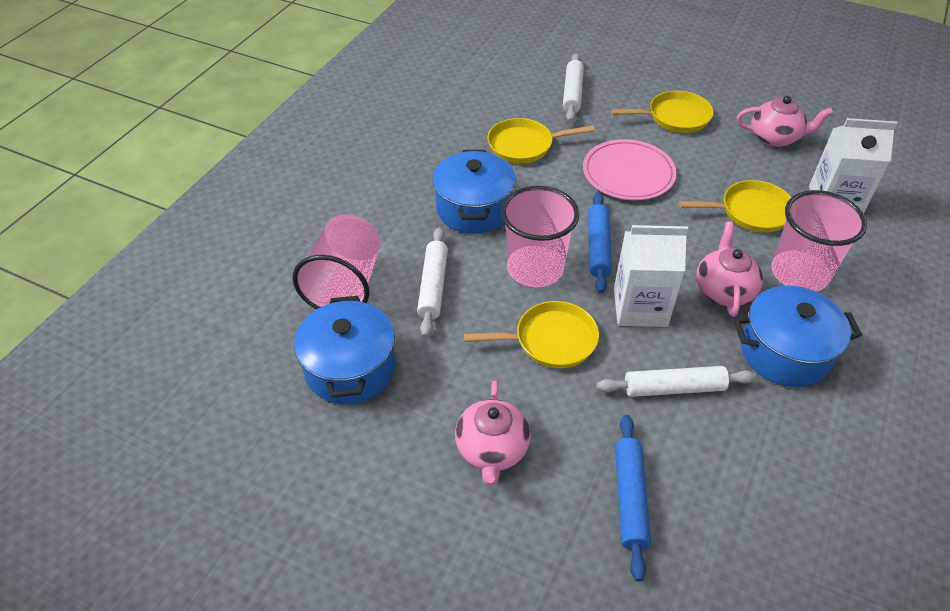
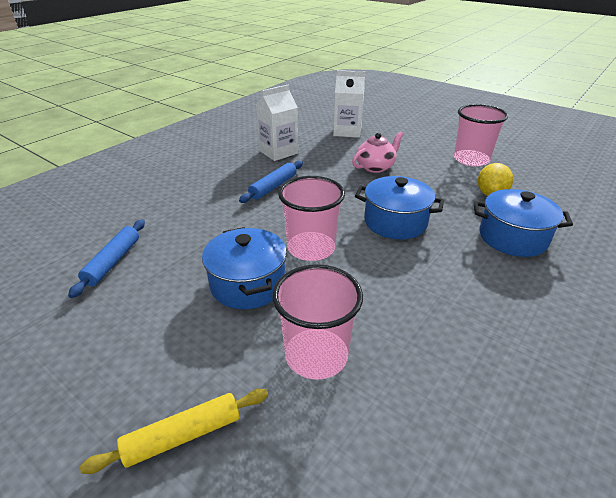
pink plate: 1 -> 0
pink teapot: 3 -> 1
white rolling pin: 3 -> 0
yellow lemon: 0 -> 1
yellow pan: 4 -> 0
yellow rolling pin: 0 -> 1

